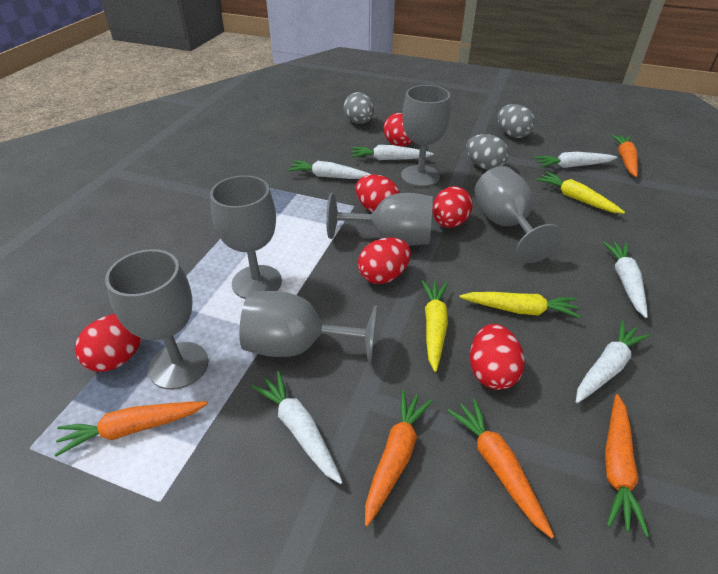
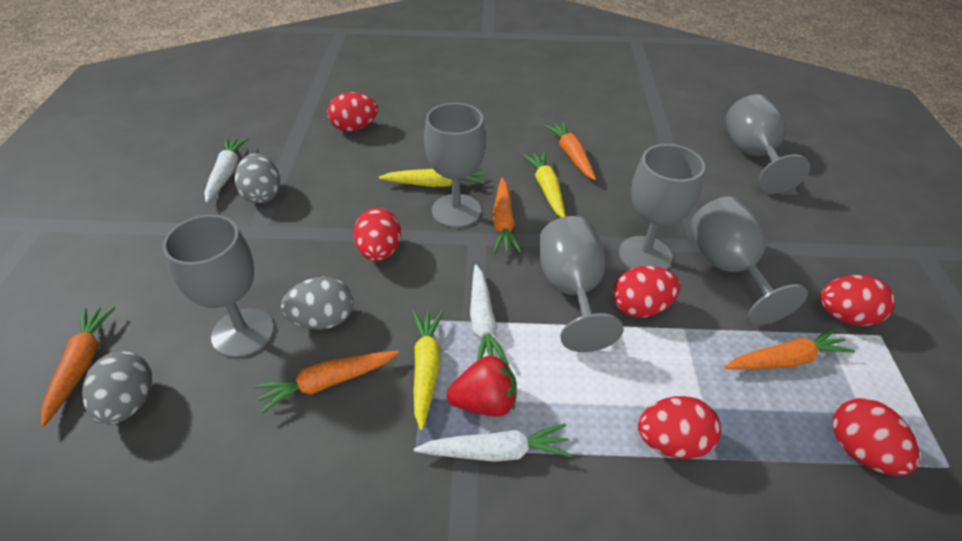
red strawberry: 0 -> 1
white carrot: 6 -> 3

